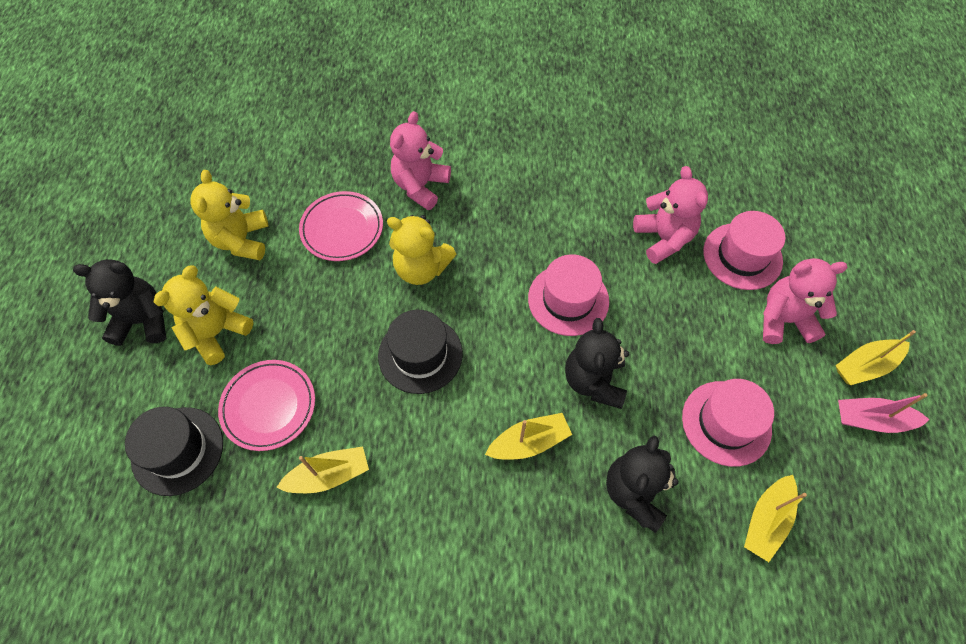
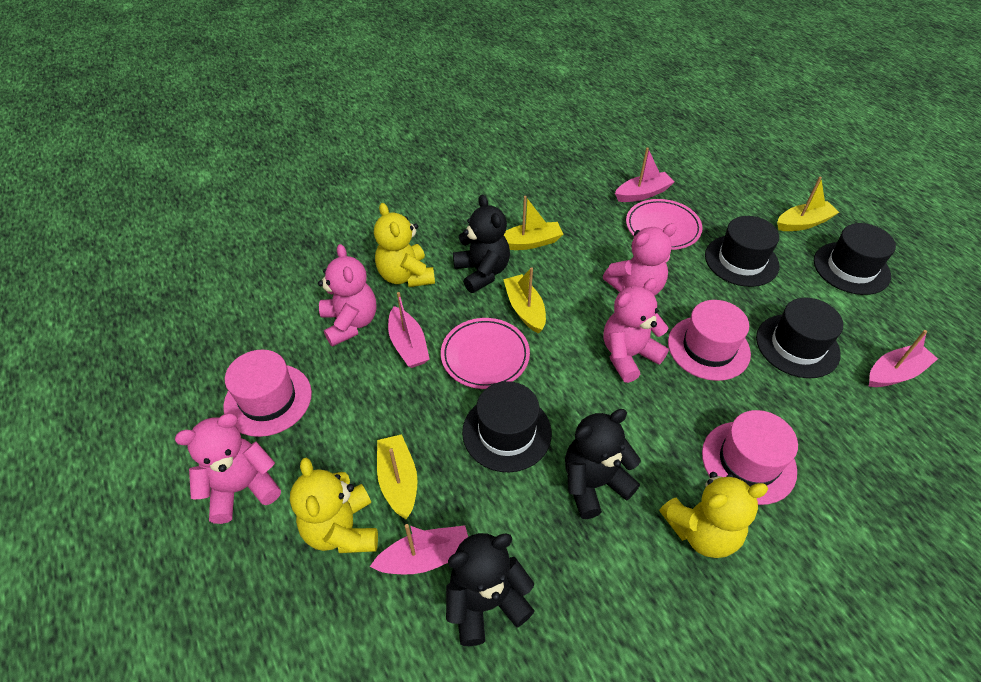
black hat: 2 -> 4
pink boat: 1 -> 4
pink teddy bear: 3 -> 4

